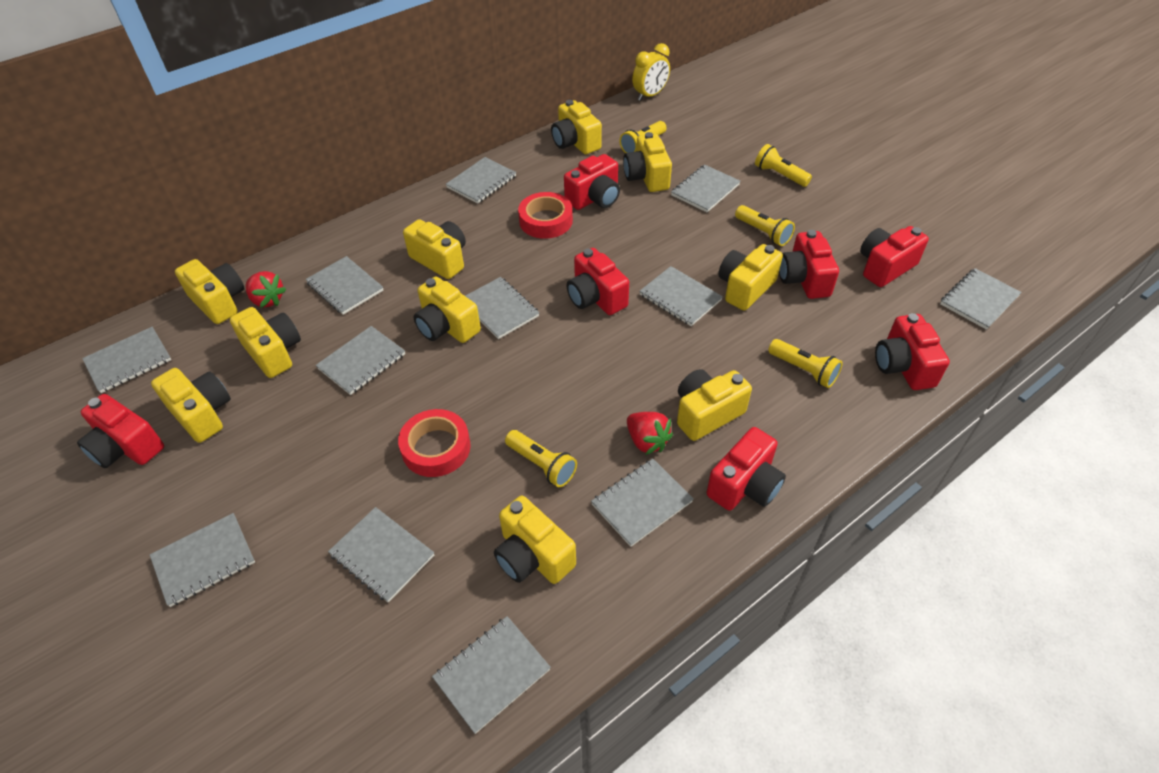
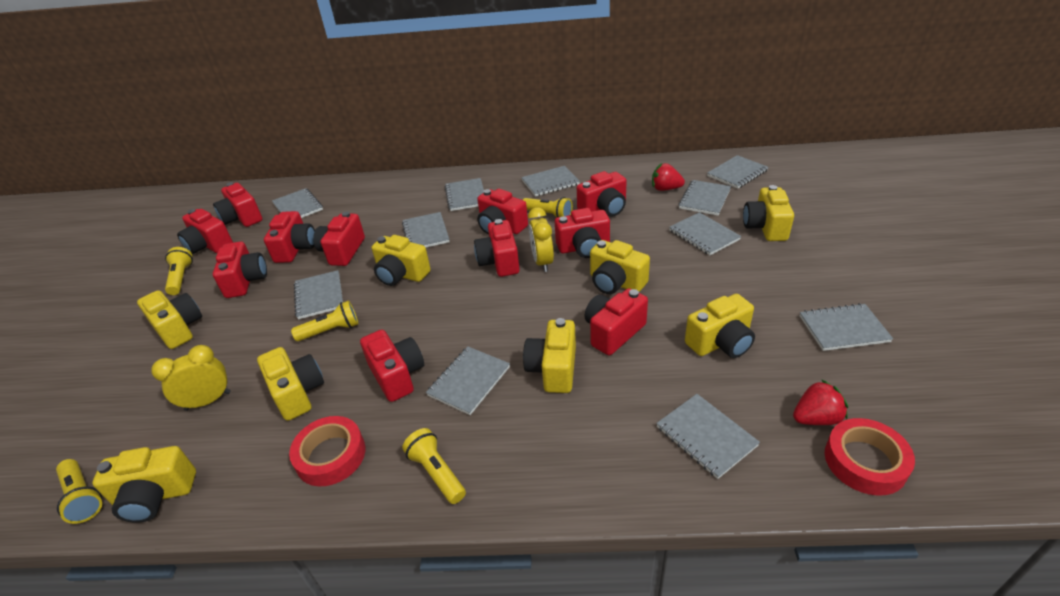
grey notebook: 12 -> 11
red camera: 7 -> 11
yellow camera: 10 -> 8
yellow clock: 1 -> 2

